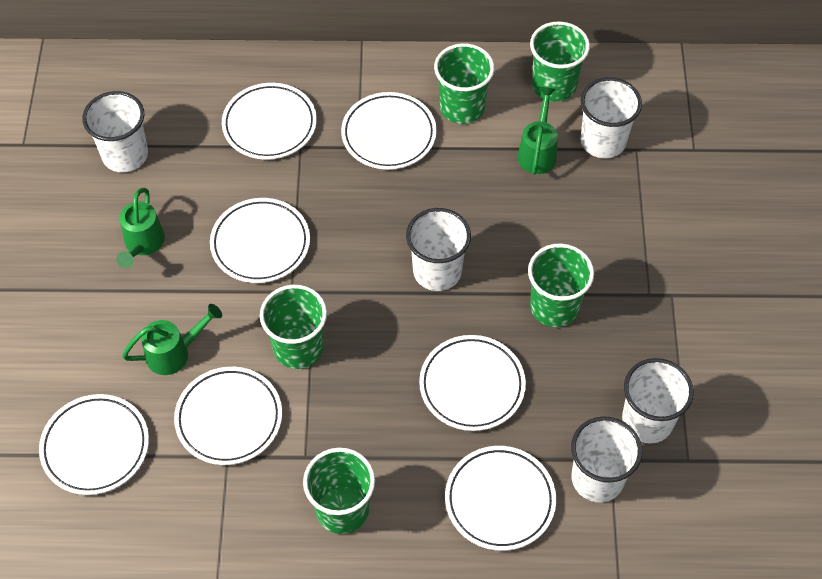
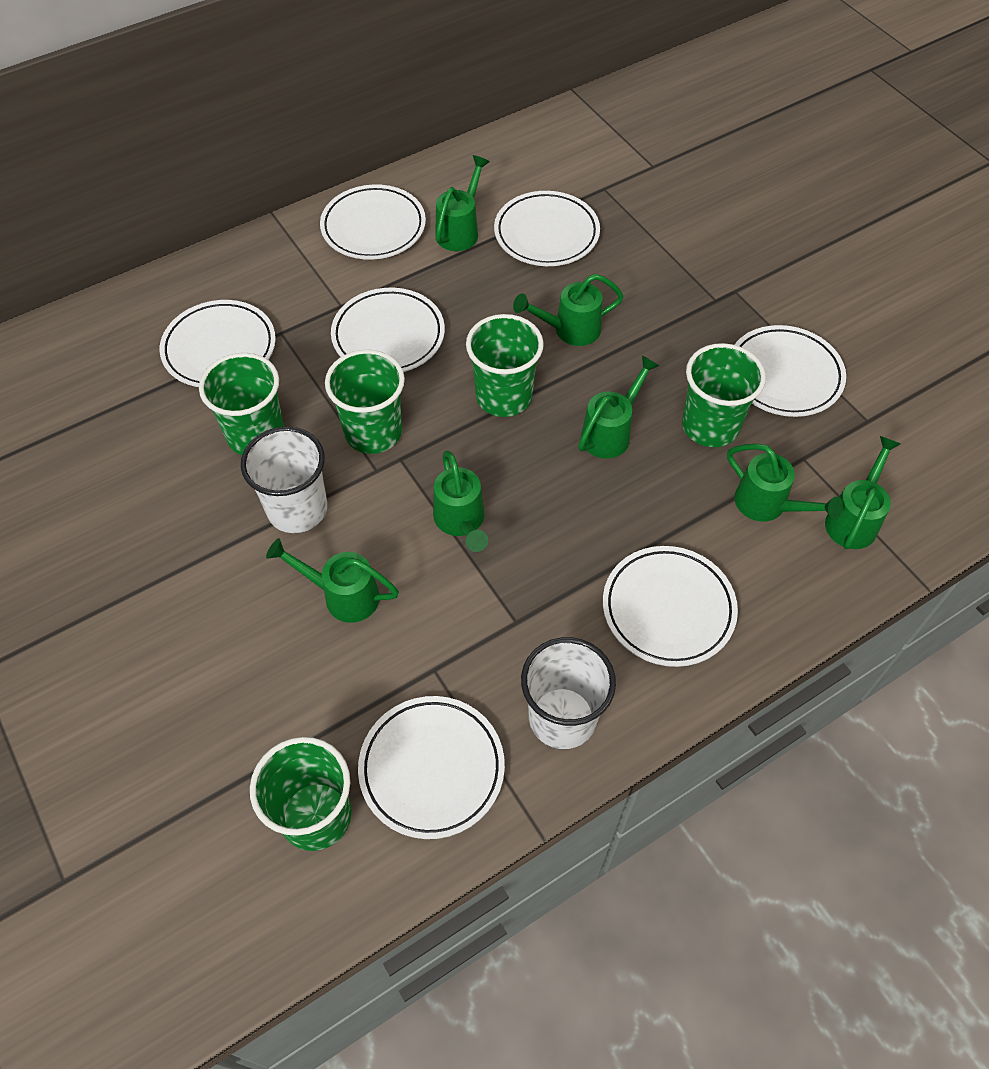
green watering can: 3 -> 7
white cup: 5 -> 2

